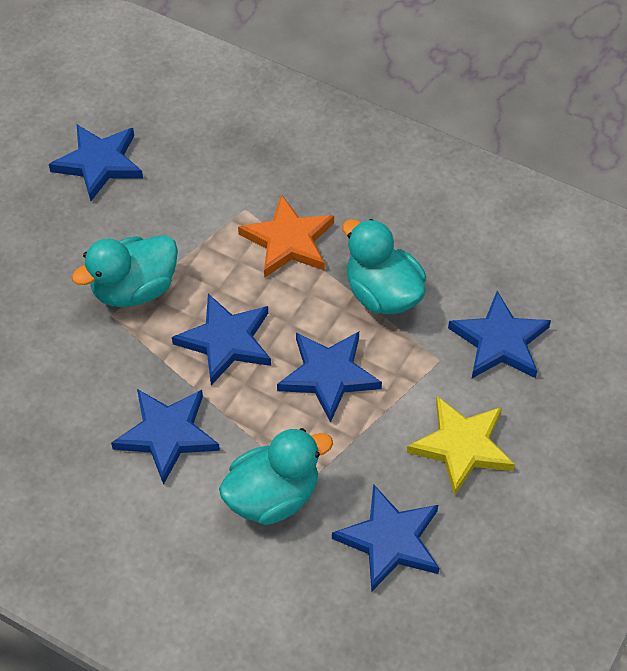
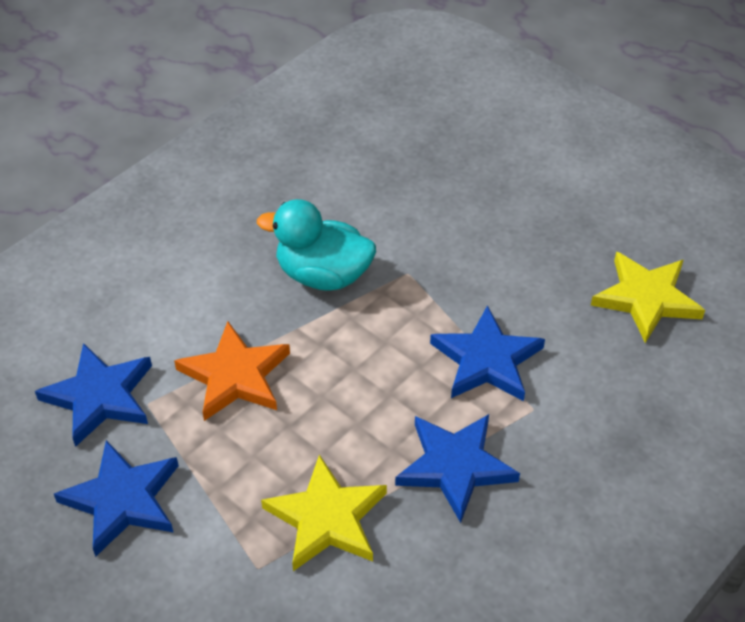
blue star: 6 -> 4
turquoise duck: 3 -> 1
yellow star: 1 -> 2

